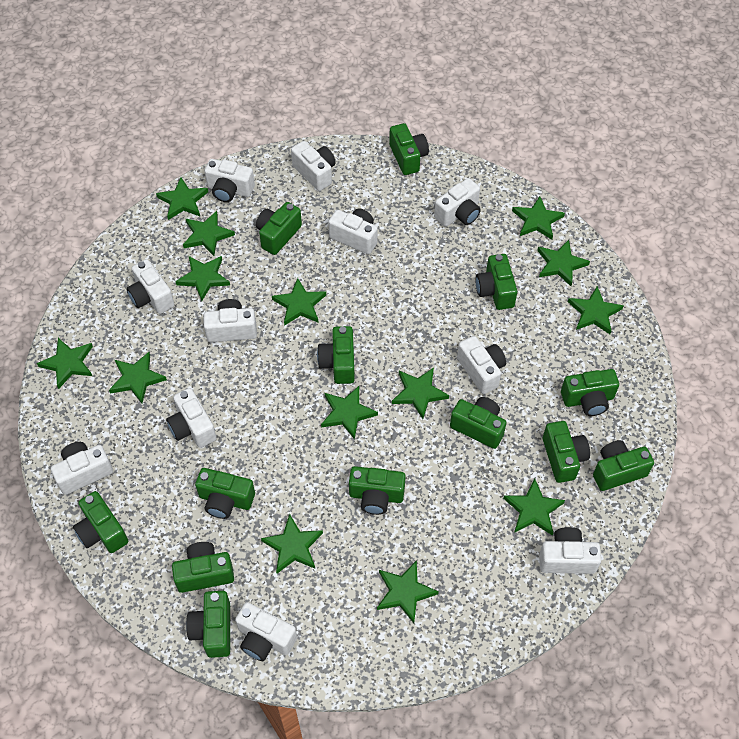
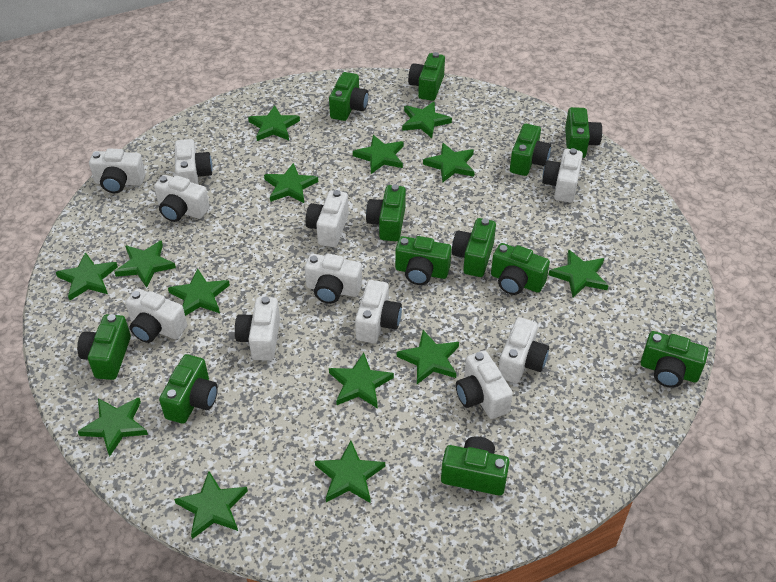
green camera: 13 -> 12

